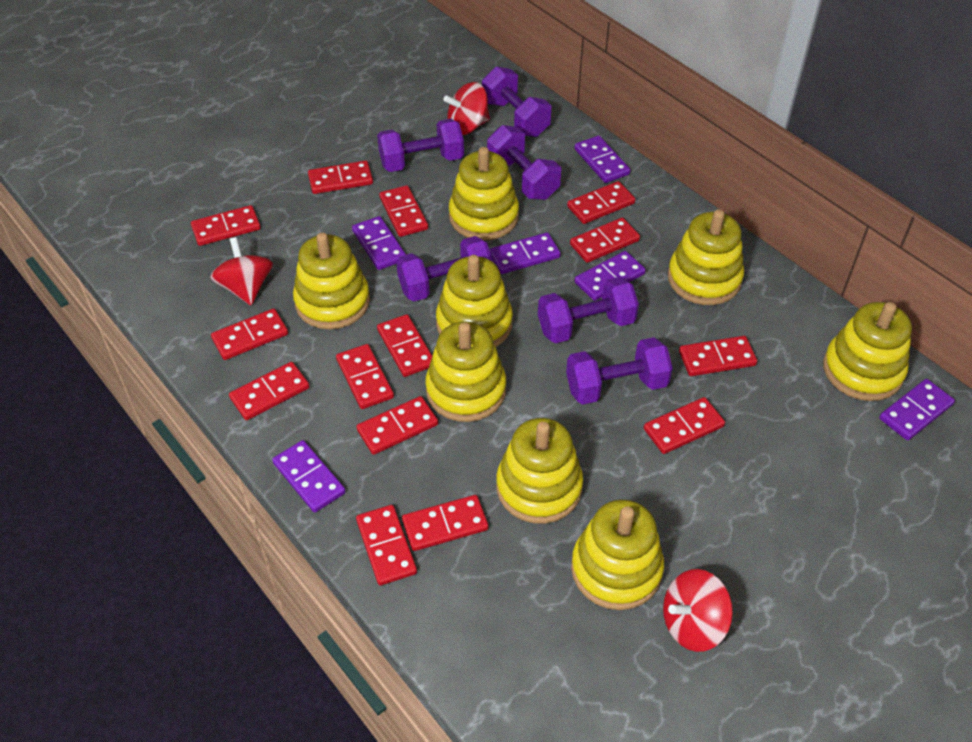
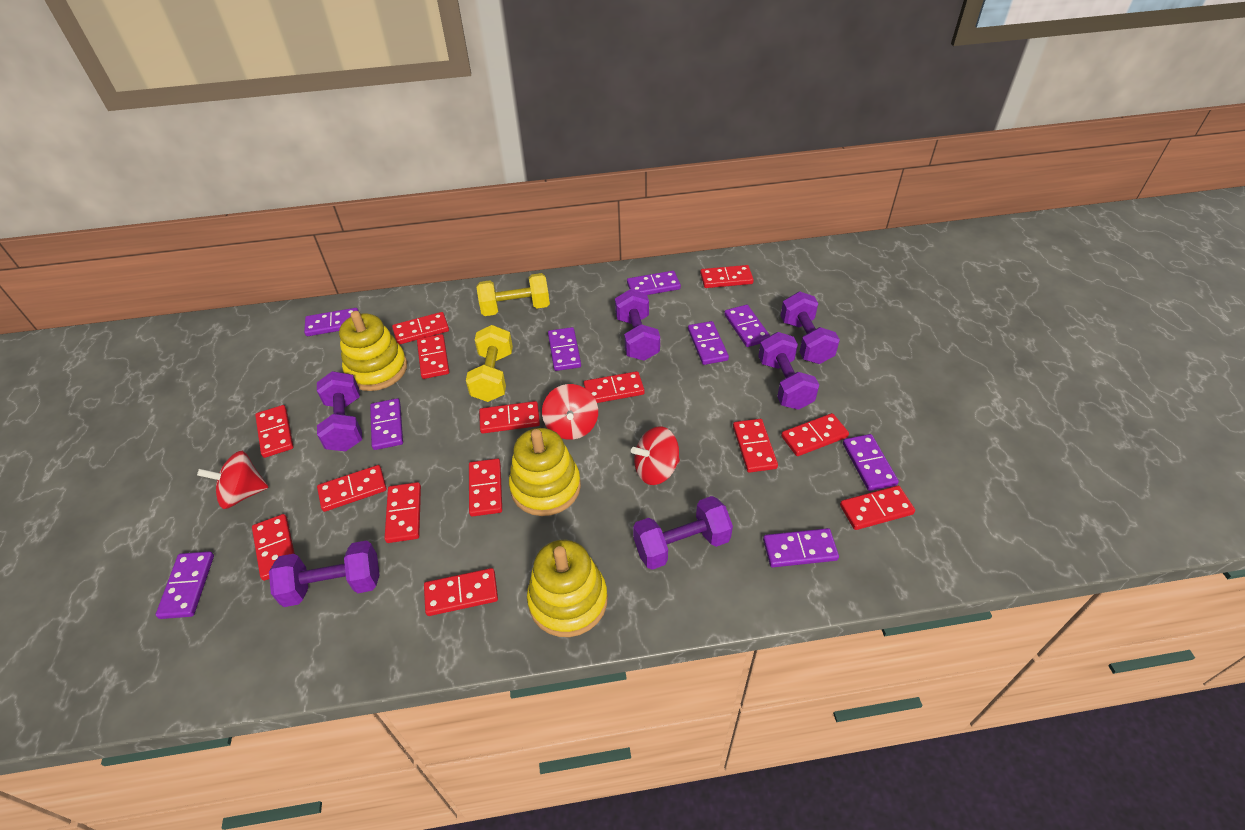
purple domino: 6 -> 9
yellow dumbbell: 0 -> 2
yellow stacking toy: 8 -> 3

